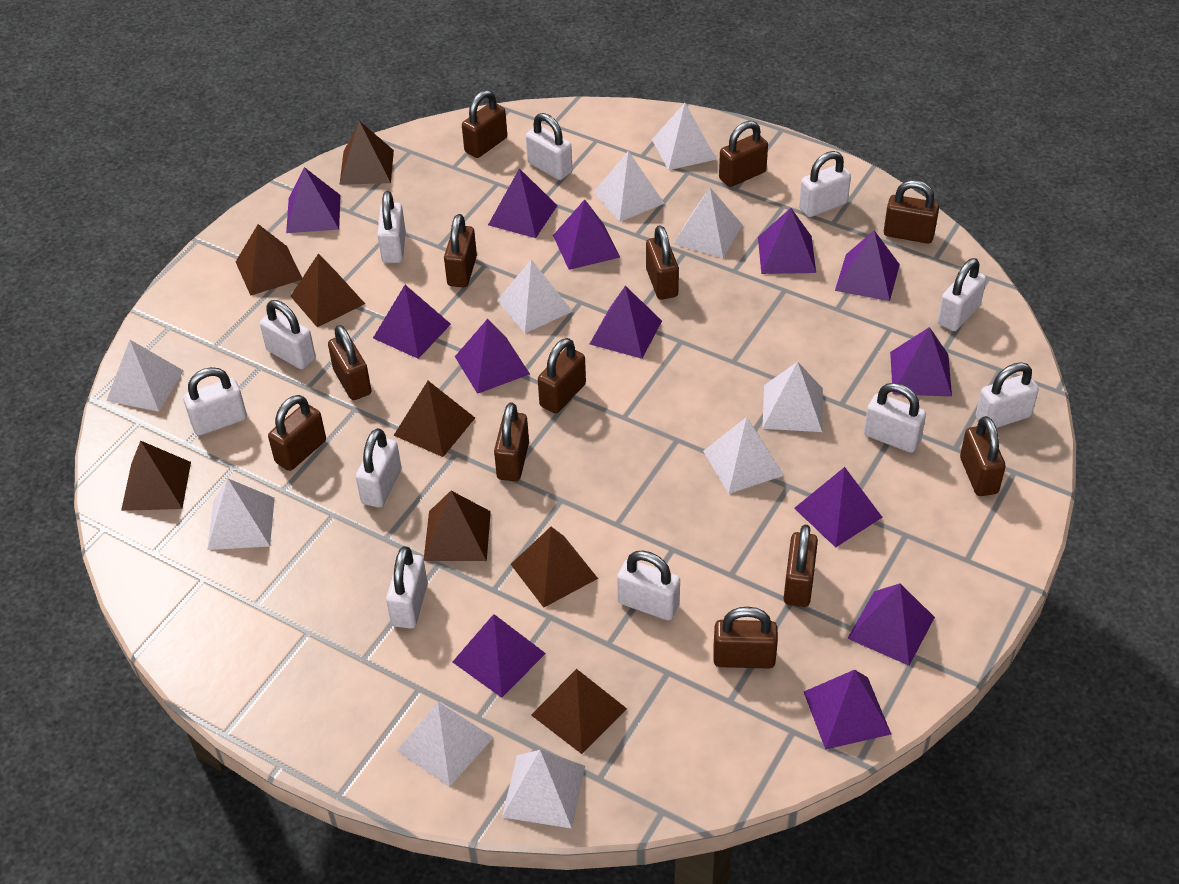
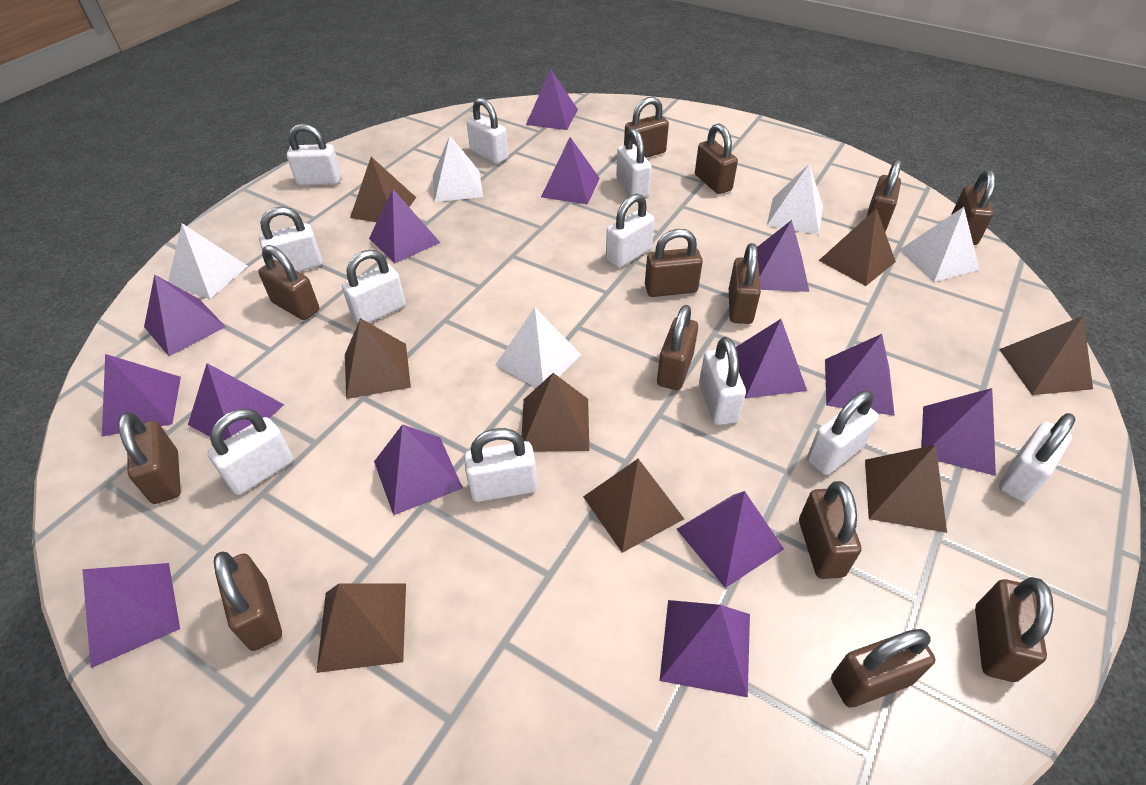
brown padlock: 12 -> 13
purple pyramid: 13 -> 14
white pyramid: 10 -> 5

